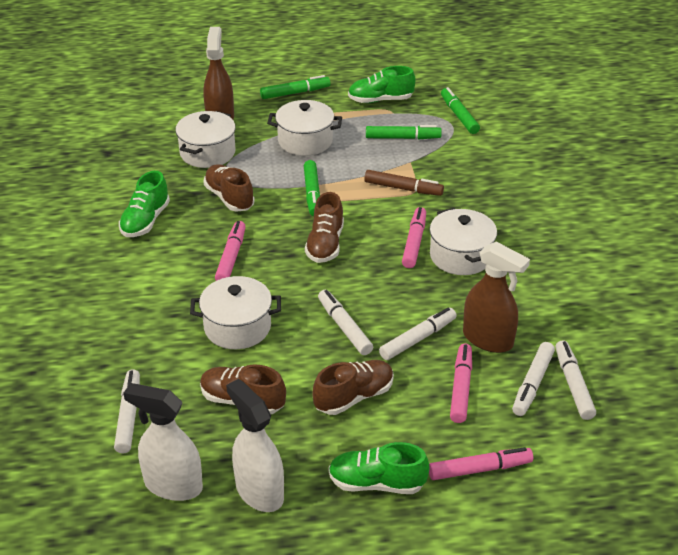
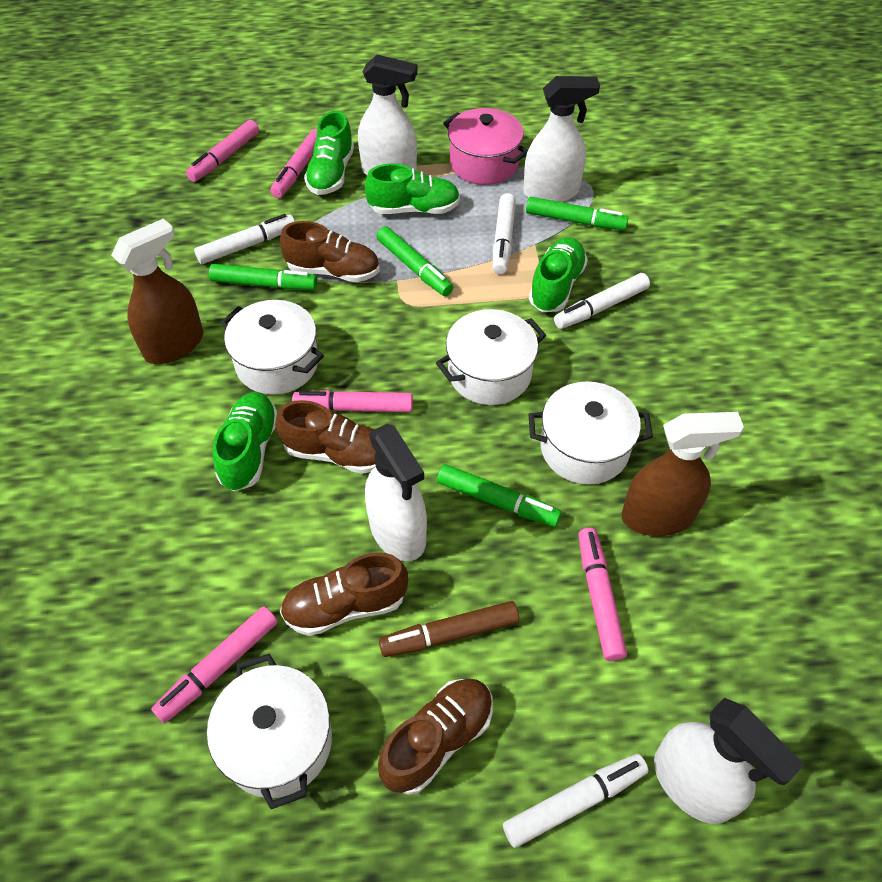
green shoe: 3 -> 4
pink marker: 4 -> 5
pink pot: 0 -> 1
white marker: 5 -> 4
white spray bottle: 2 -> 4

